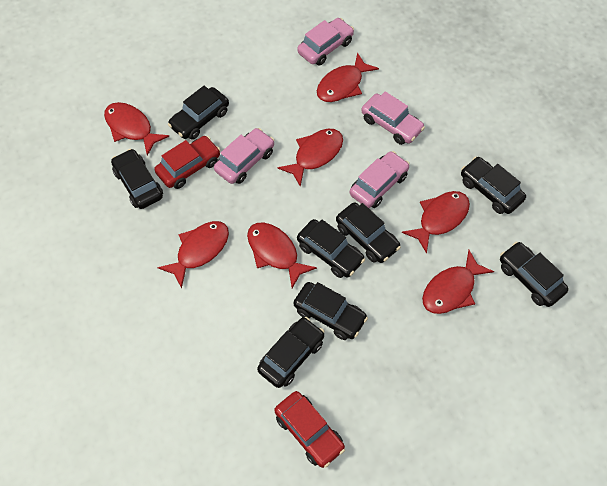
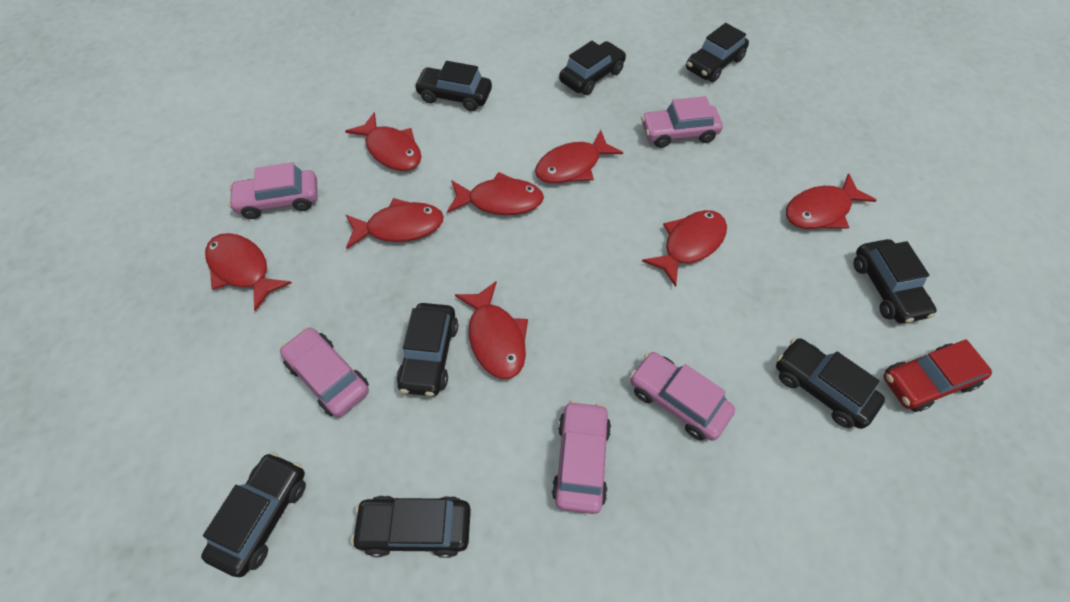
pink car: 4 -> 5
red car: 2 -> 1
red fish: 7 -> 8

